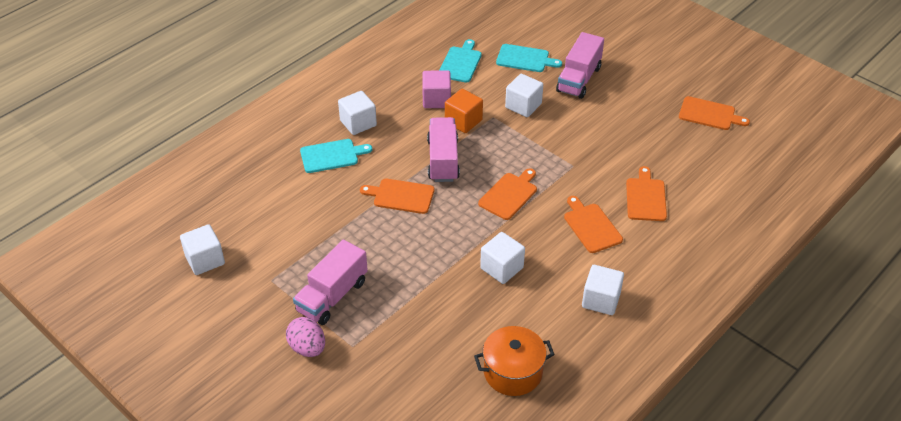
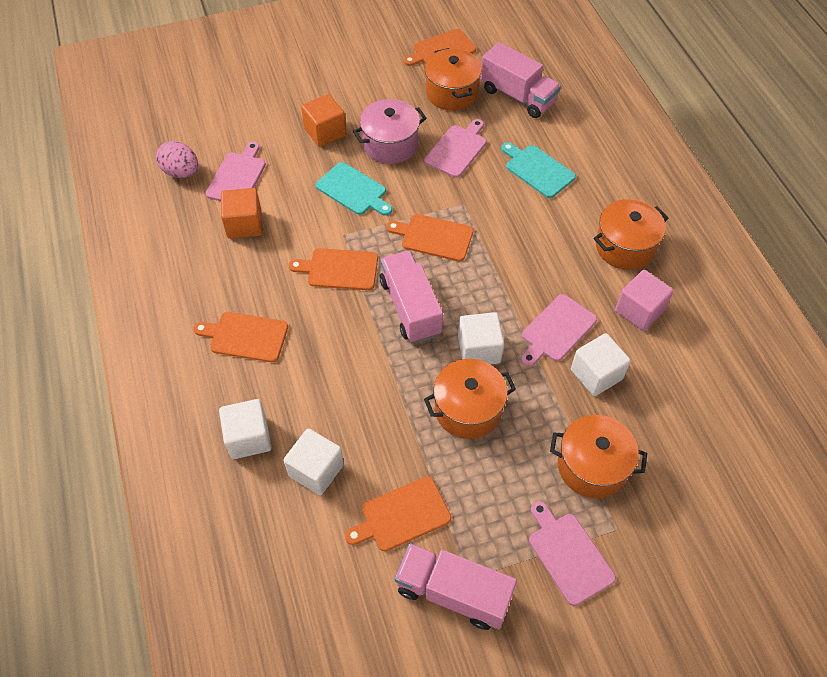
orange cube: 1 -> 2
orange pot: 1 -> 4
pink cutting board: 0 -> 4
pink pot: 0 -> 1
turquoise cutting board: 3 -> 2
white cube: 5 -> 4

